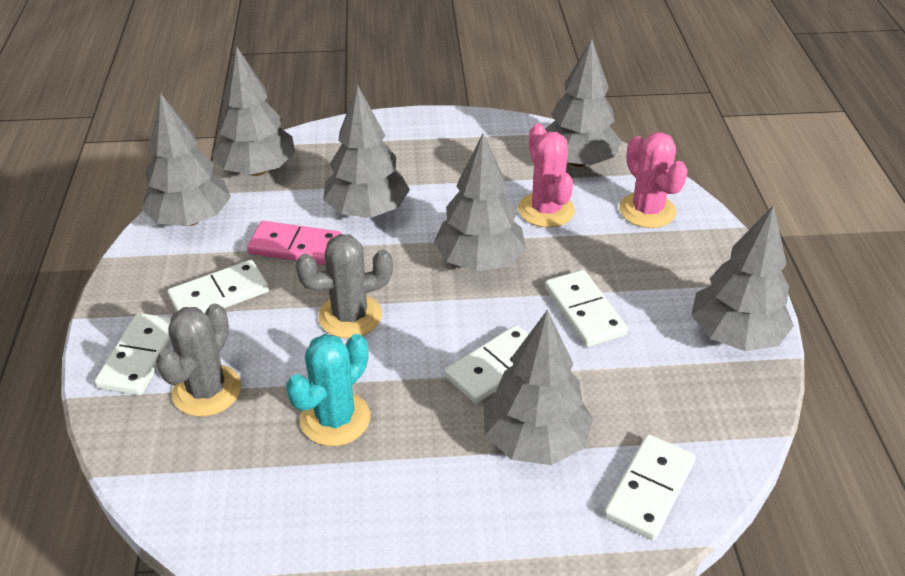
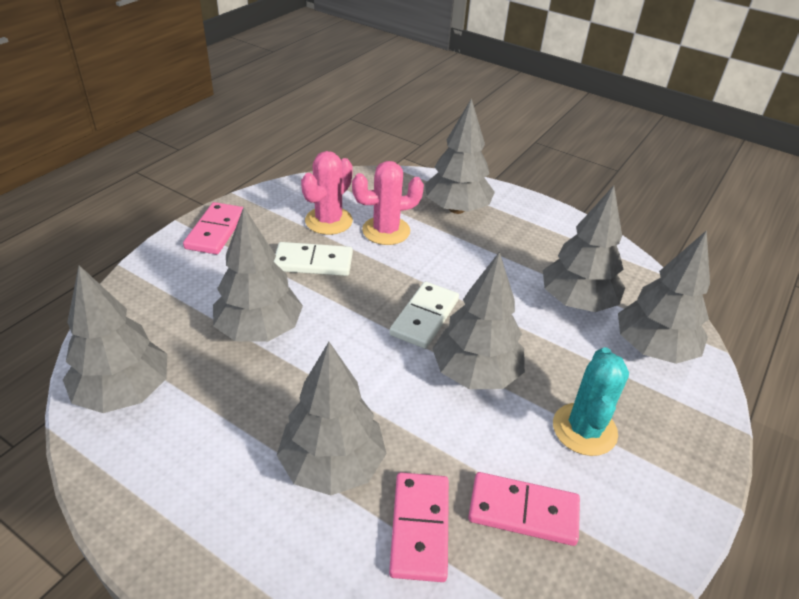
grey cactus: 2 -> 0
pink domino: 1 -> 3
white domino: 5 -> 2

